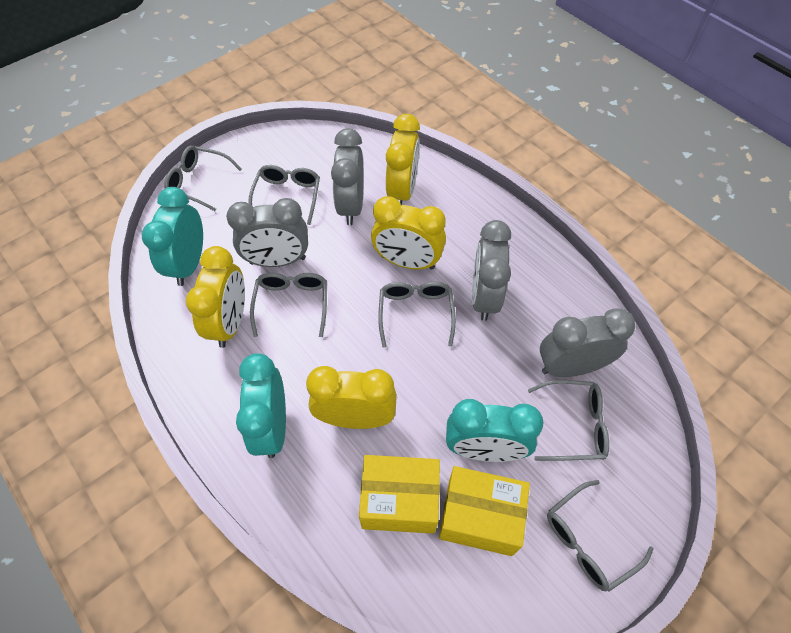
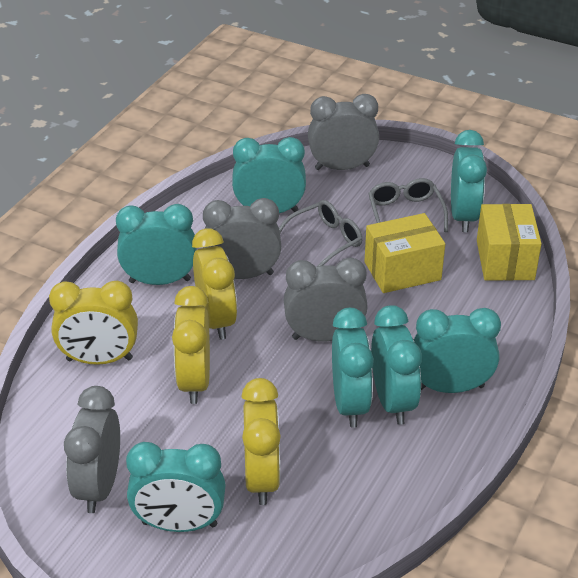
grey glasses: 6 -> 2
turquoise clock: 3 -> 7

